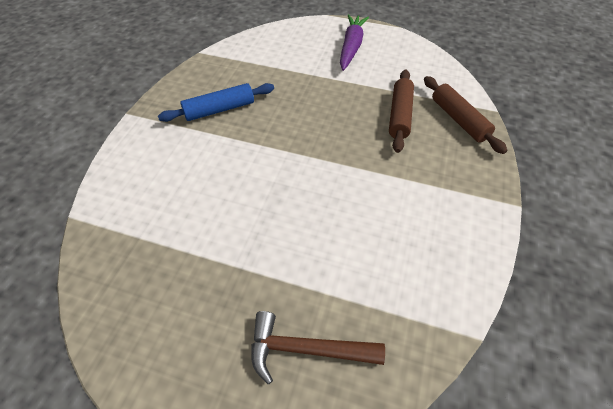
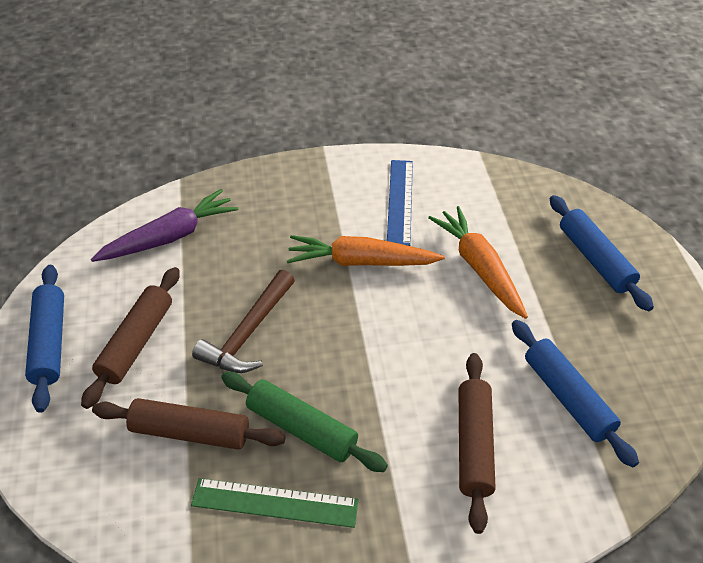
blue rolling pin: 1 -> 3
blue ruler: 0 -> 1
brown rolling pin: 2 -> 3
green rolling pin: 0 -> 1
green ruler: 0 -> 1
orange carrot: 0 -> 2

